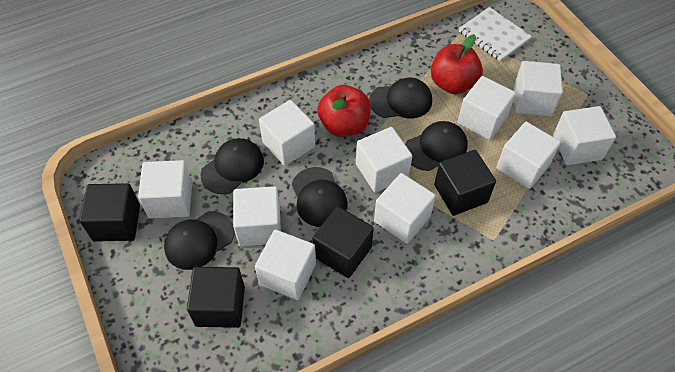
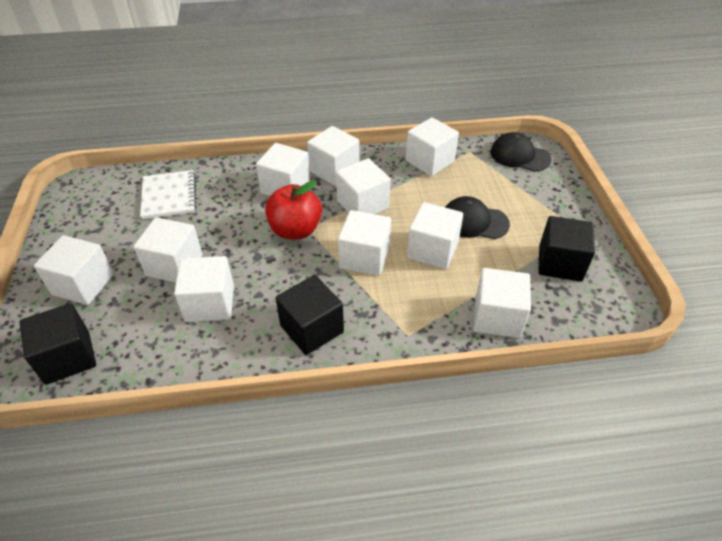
black cap: 5 -> 2
black cube: 4 -> 3
red apple: 2 -> 1

